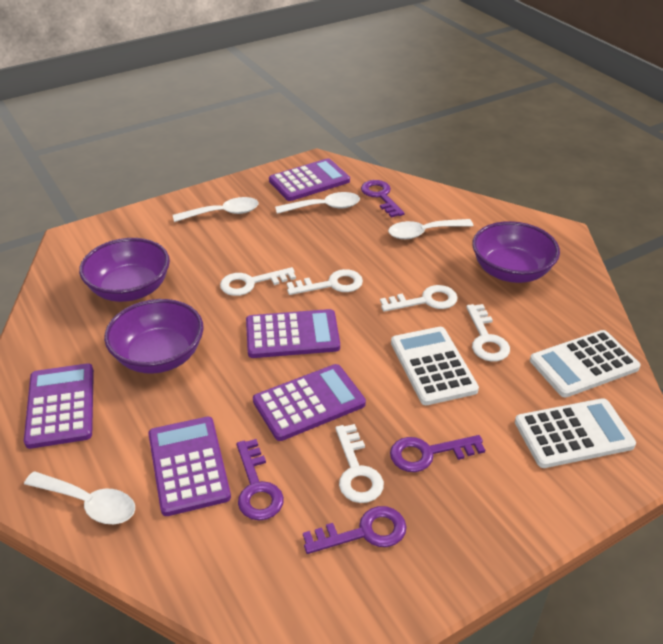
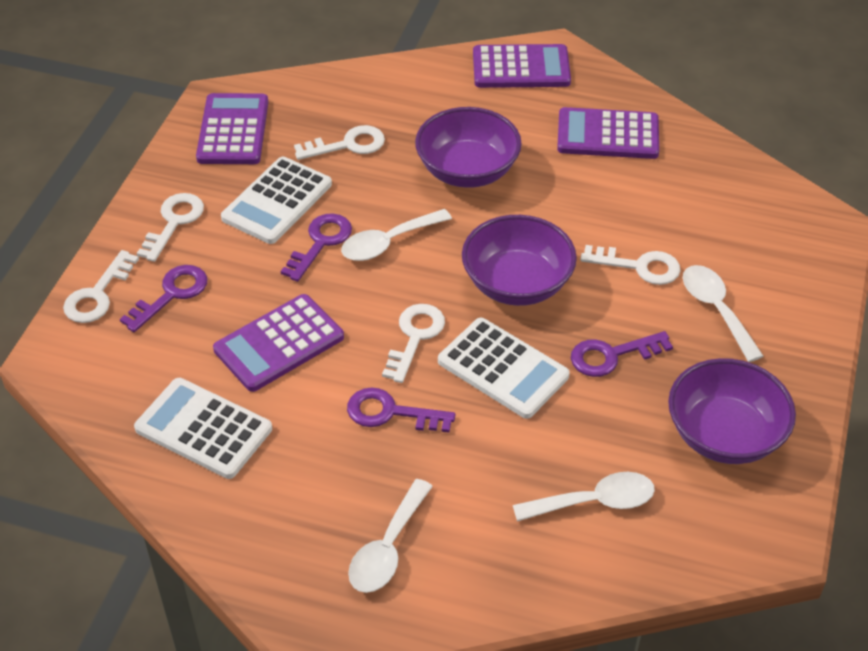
purple calculator: 5 -> 4

